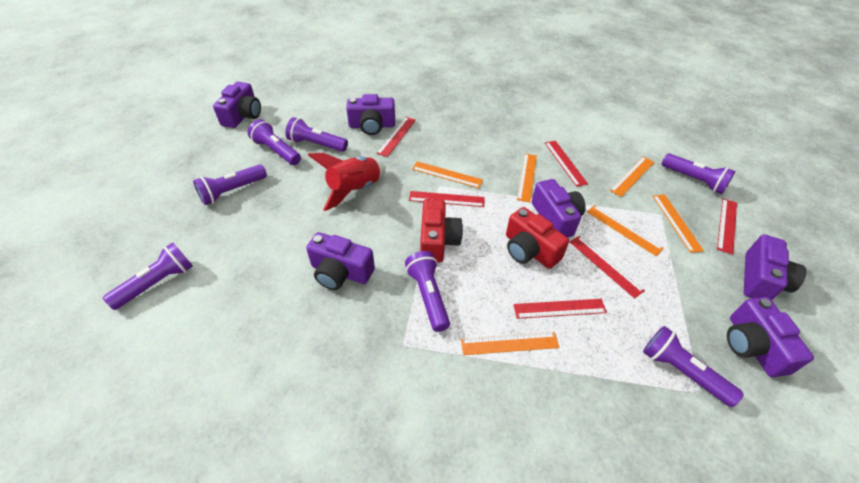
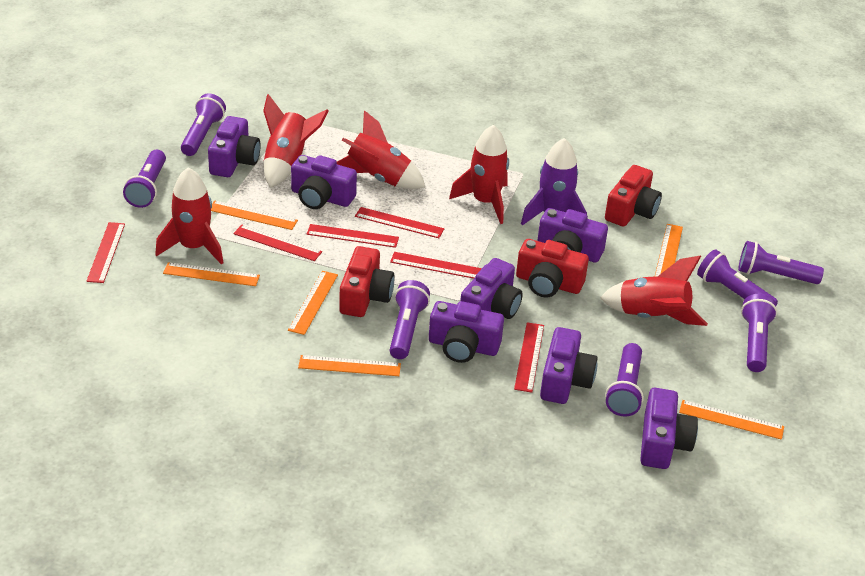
purple camera: 6 -> 7
purple rocket: 0 -> 1
red camera: 2 -> 3
red rocket: 1 -> 5

